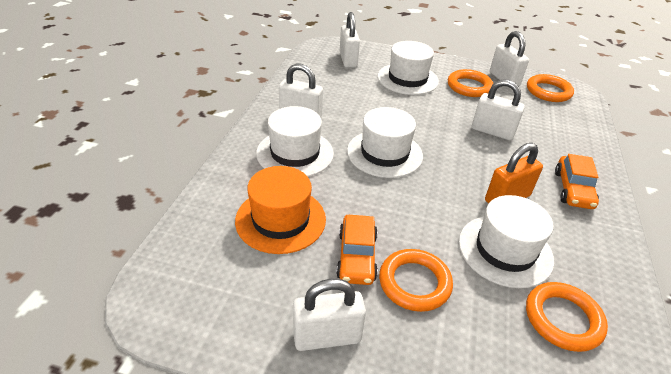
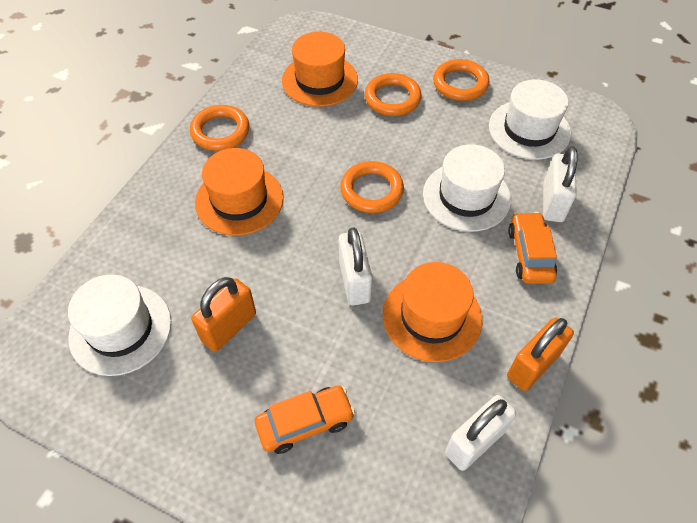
orange hat: 1 -> 3
orange padlock: 1 -> 2
white hat: 4 -> 3
white padlock: 5 -> 3

